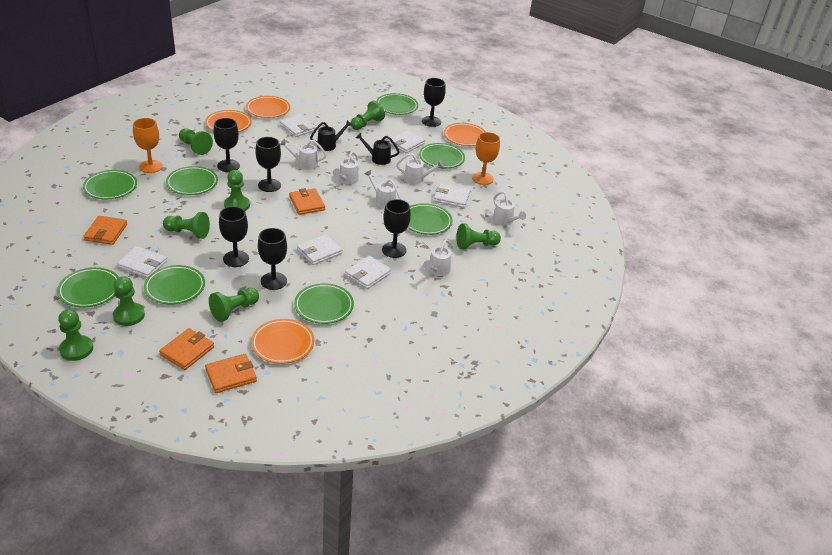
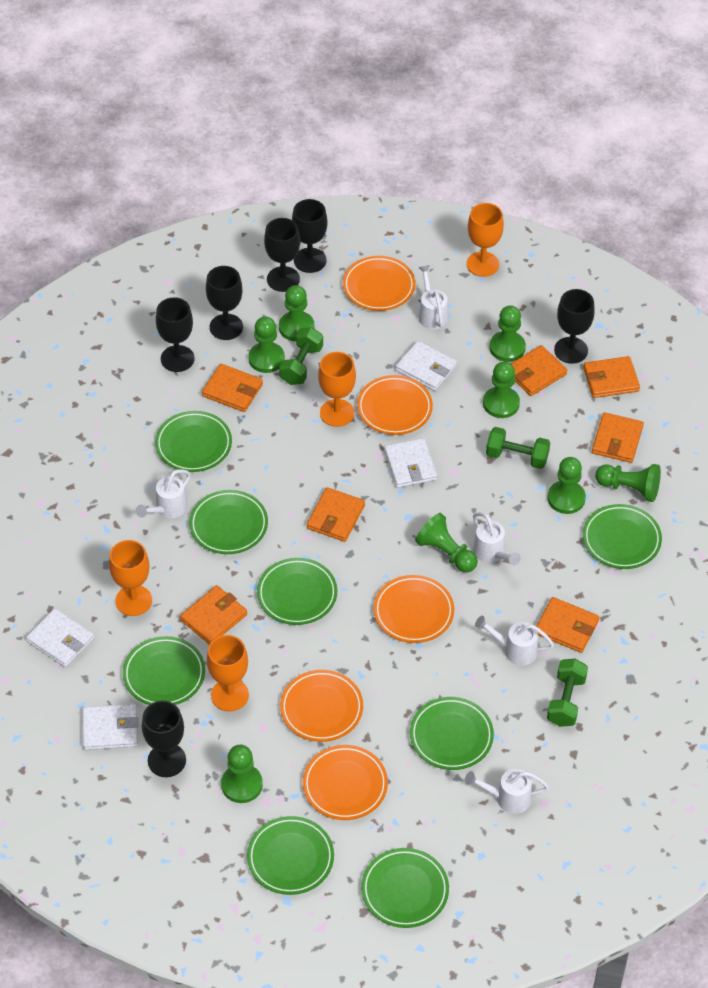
black watering can: 2 -> 0
green dumbbell: 0 -> 3
orange goblet: 2 -> 4
orange plate: 4 -> 5
orange wallet: 4 -> 7
white wallet: 6 -> 4
white watering can: 6 -> 5

